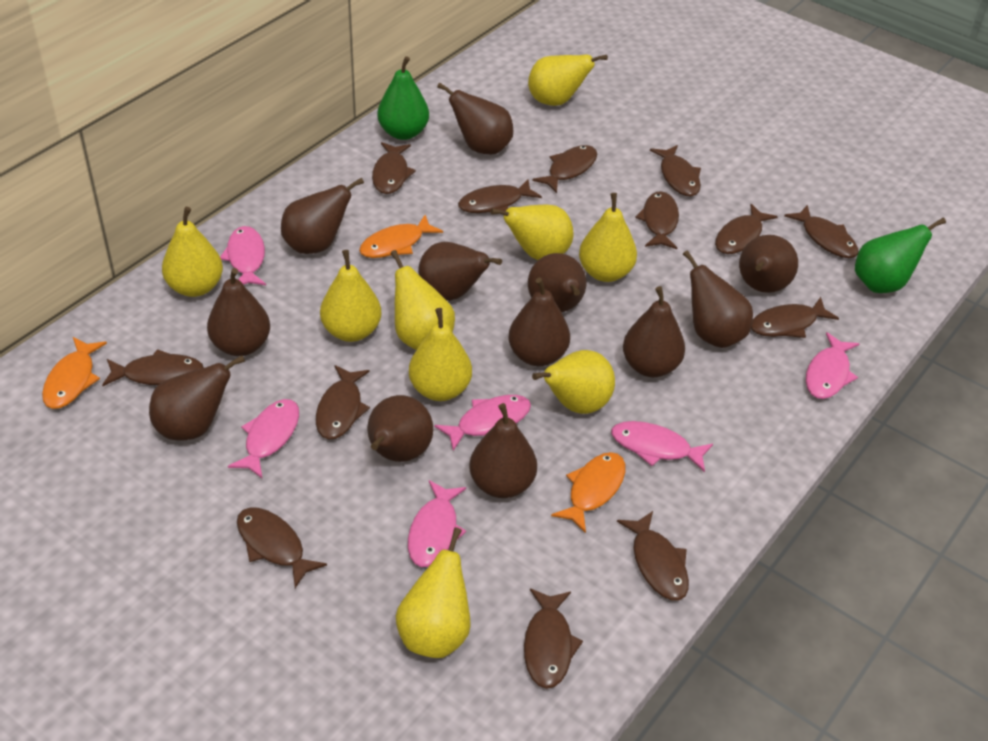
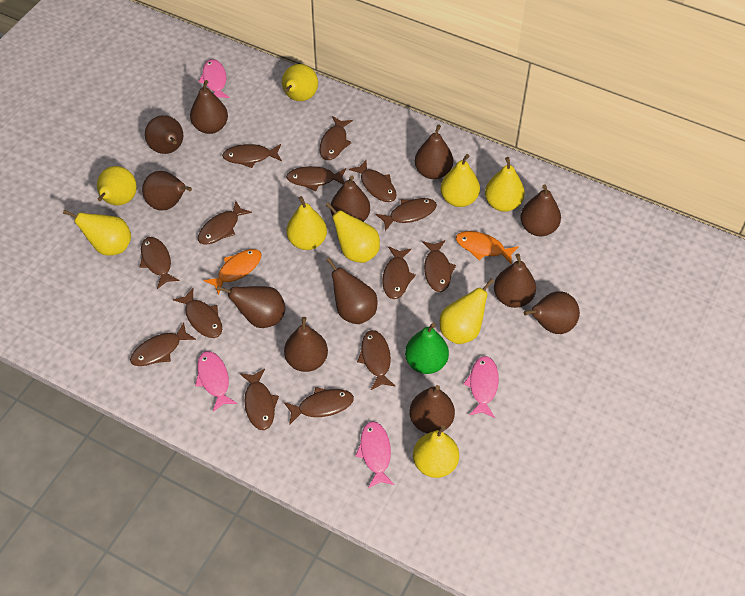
brown fish: 13 -> 14
green pear: 2 -> 1
orange fish: 3 -> 2
pink fish: 6 -> 4

